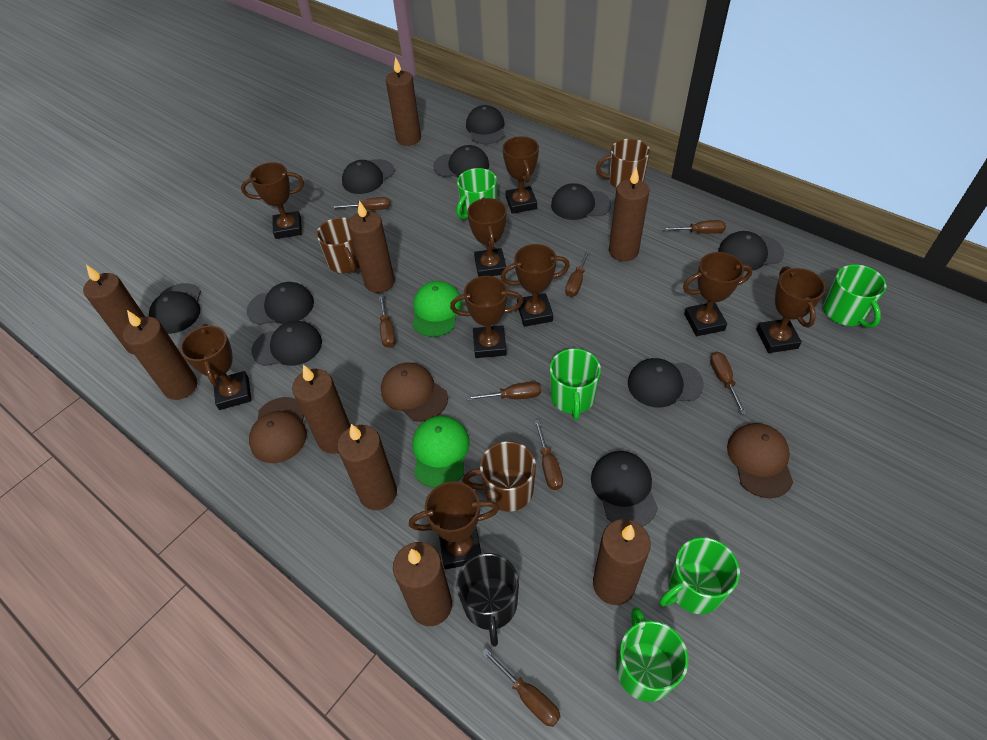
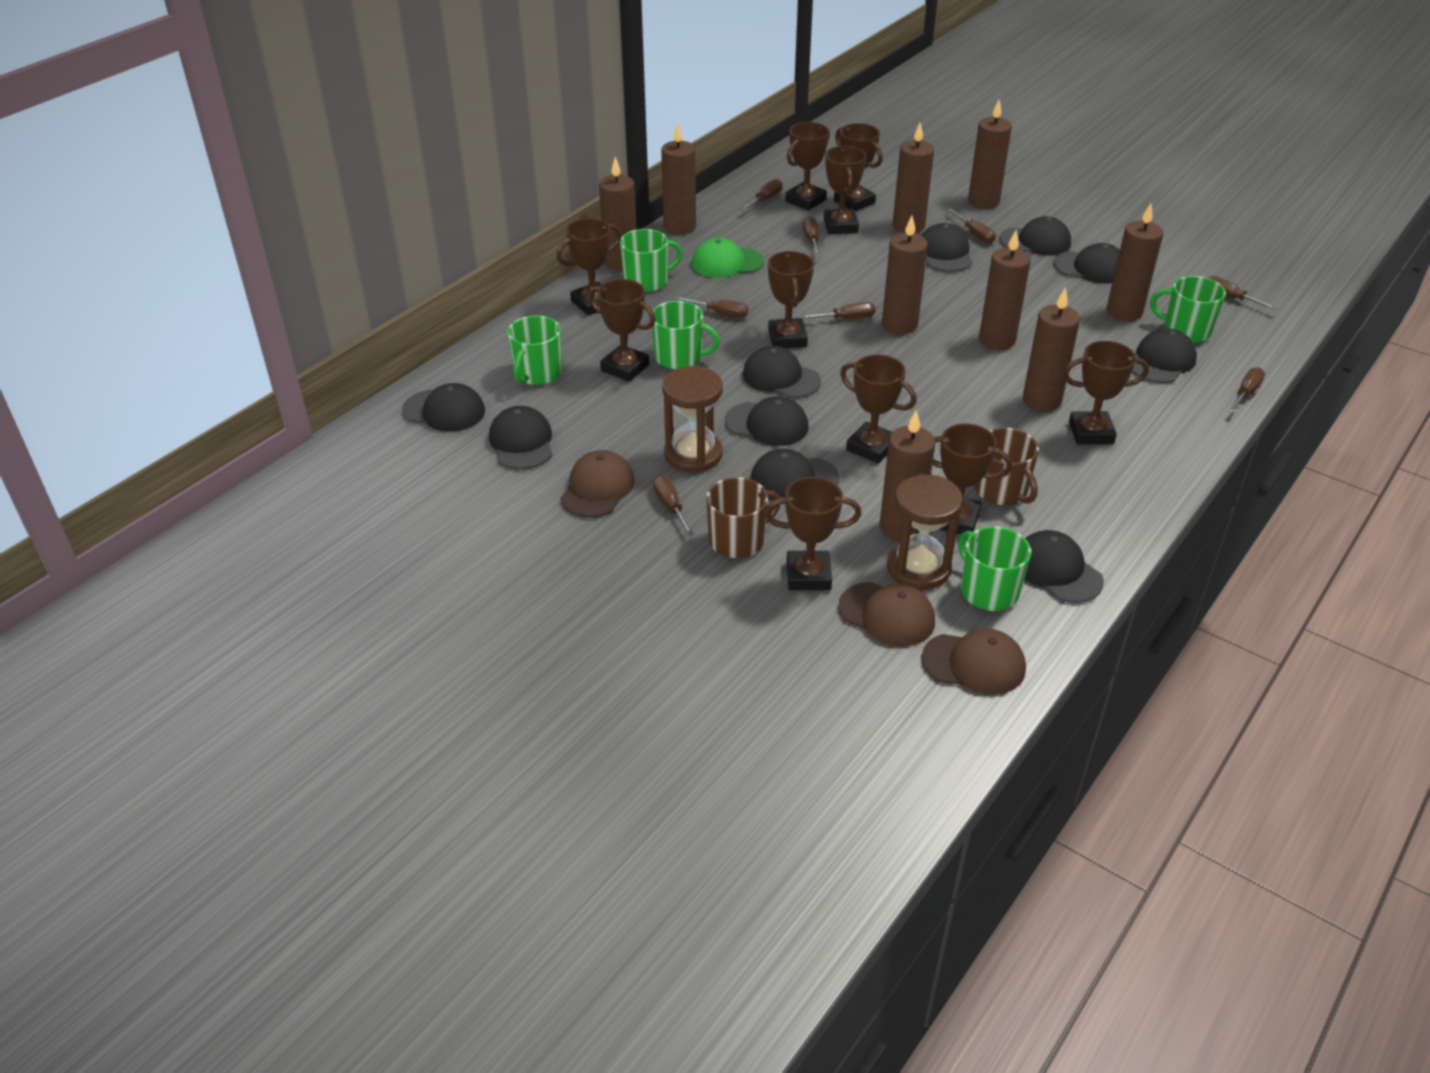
black mug: 1 -> 0
brown hourglass: 0 -> 2
brown mug: 3 -> 2
brown trophy: 9 -> 10
green cap: 2 -> 1

